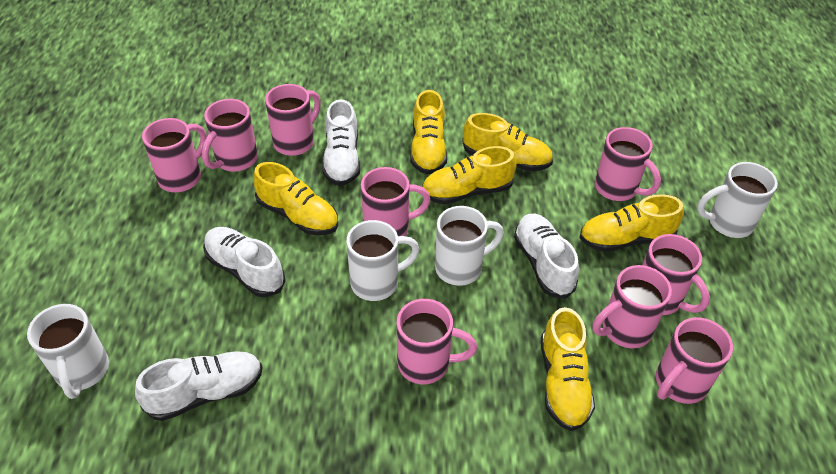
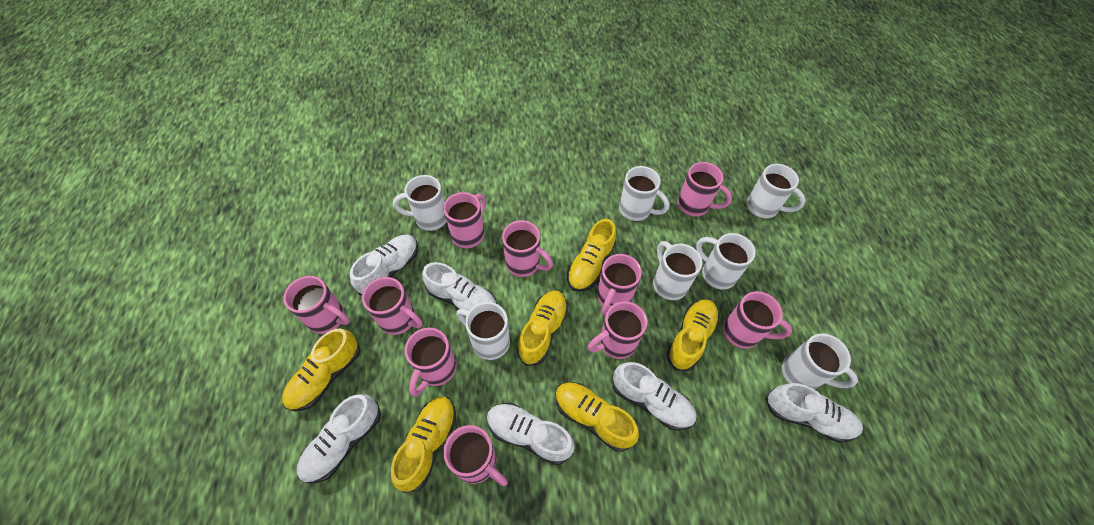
pink mug: 9 -> 10
white mug: 4 -> 7
white shoe: 4 -> 6

